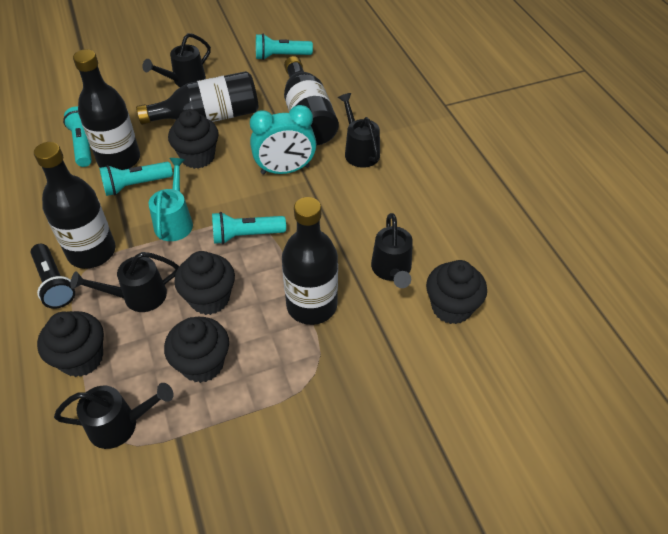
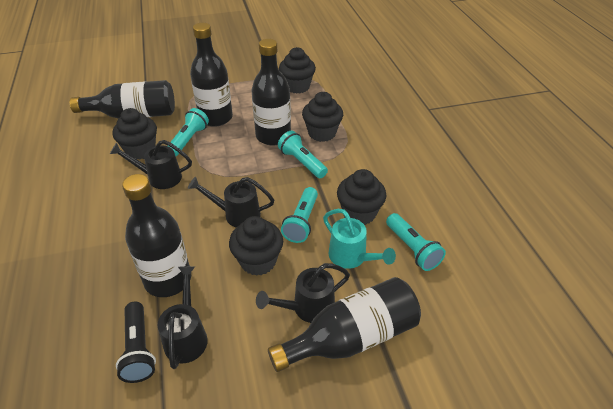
black watering can: 5 -> 4
turquoise clock: 1 -> 0

